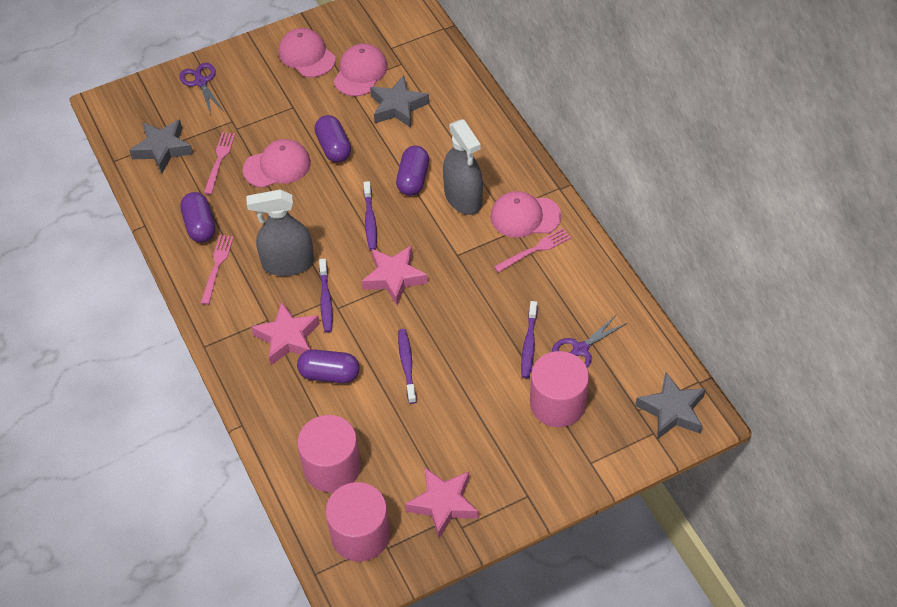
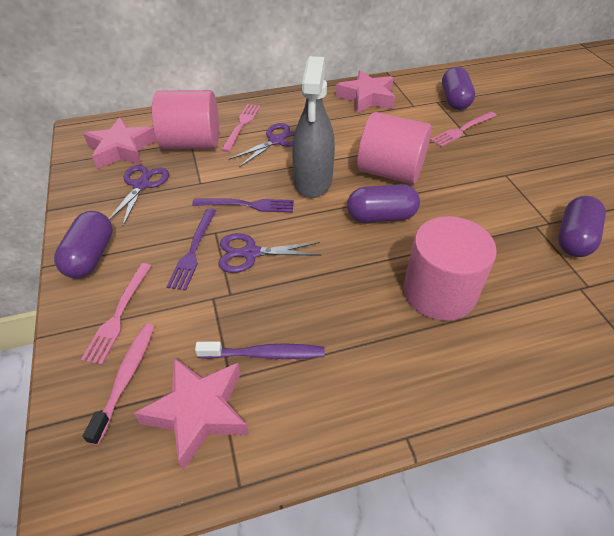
grey spray bottle: 2 -> 1
grey star: 3 -> 0
pink cap: 4 -> 0
pink toothbrush: 0 -> 1
purple fork: 0 -> 2
purple scissors: 2 -> 3
purple toothbrush: 4 -> 1

